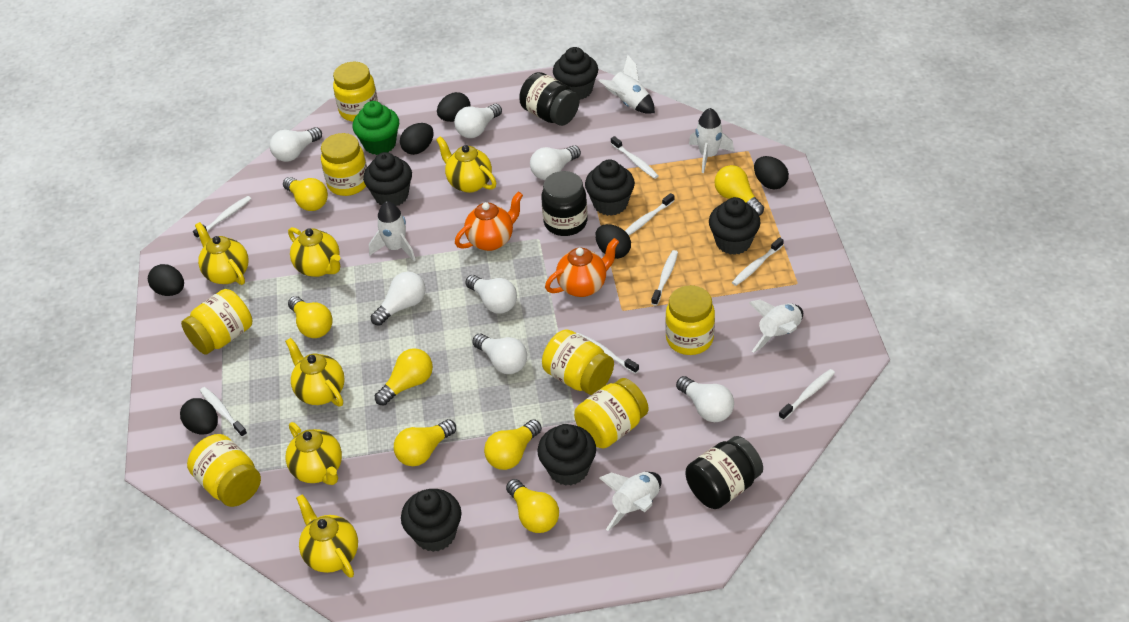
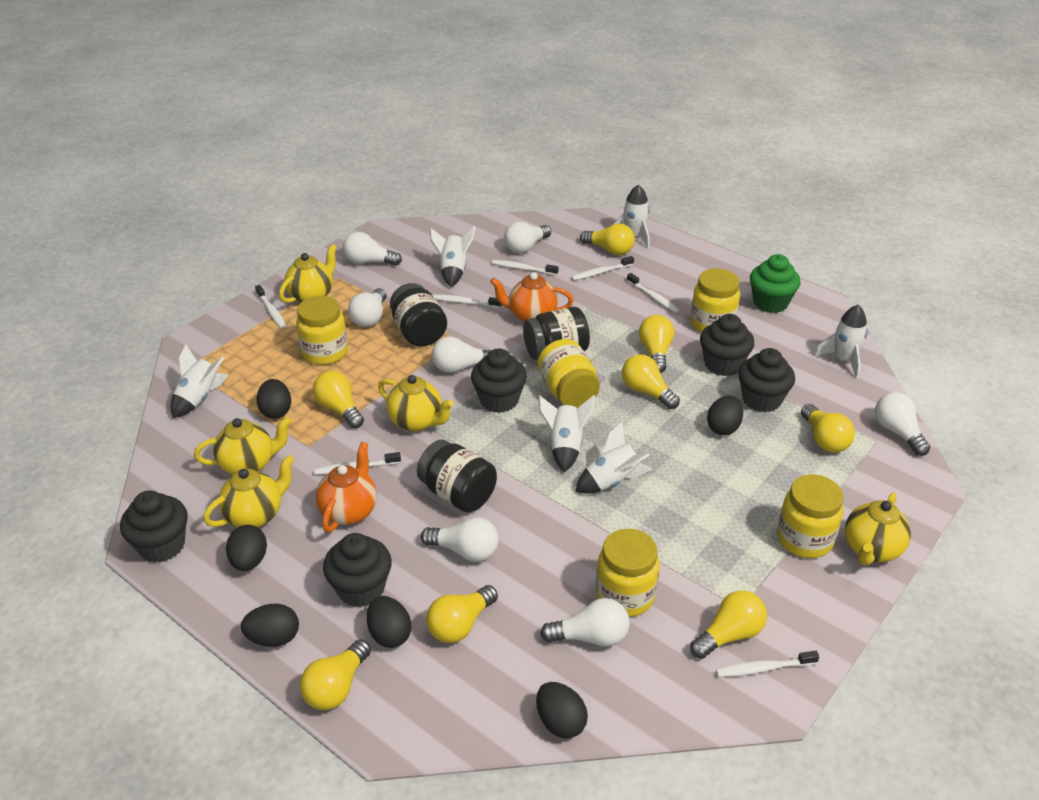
black cupcake: 6 -> 5
white rocket: 5 -> 6
white toothbrush: 8 -> 7
yellow jar: 7 -> 5
yellow light bulb: 7 -> 8
yellow teapot: 6 -> 5

